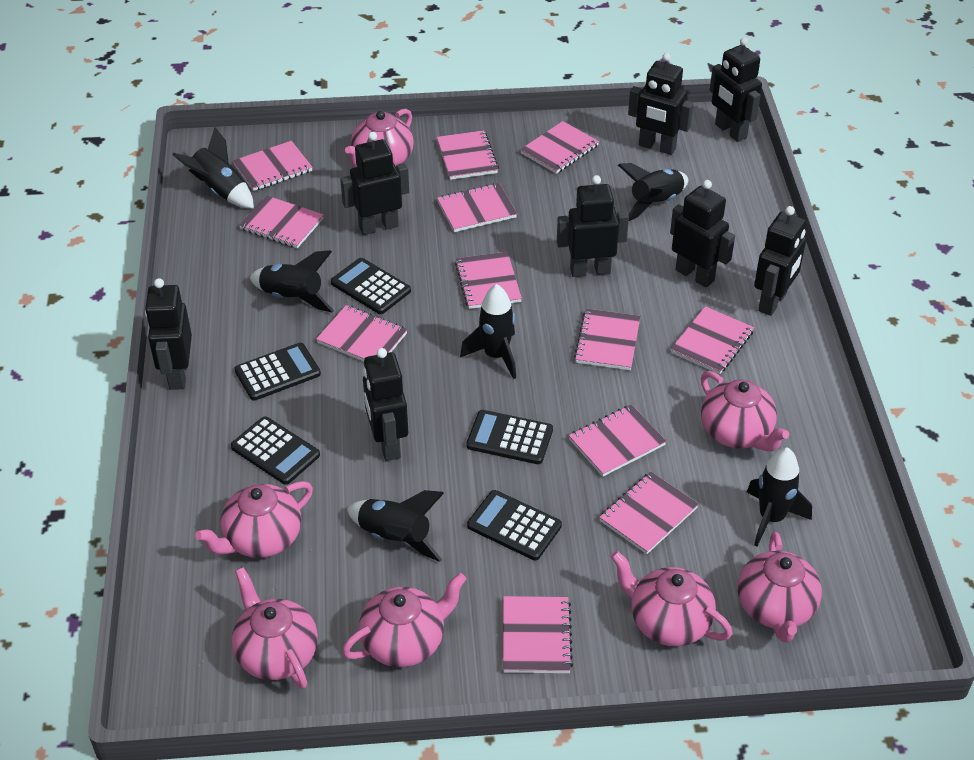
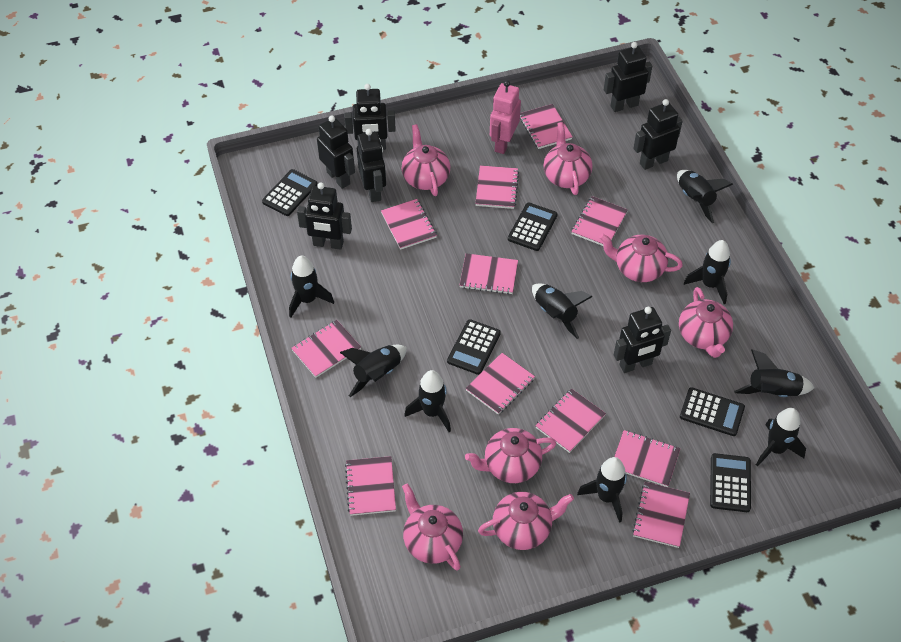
black robot: 8 -> 7
black rocket: 6 -> 9
pink notebook: 12 -> 11
pink robot: 0 -> 1

